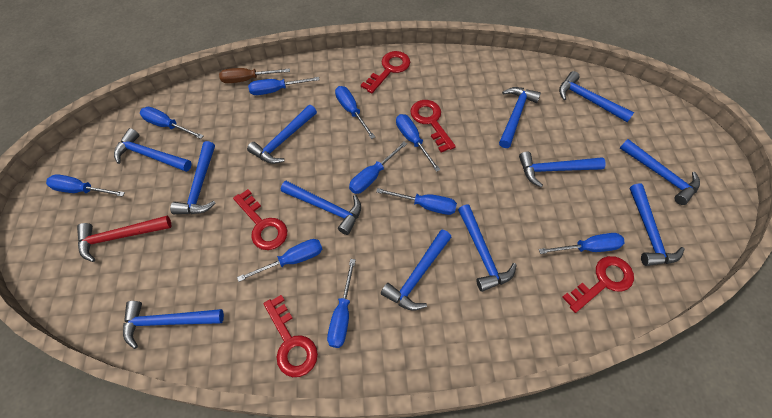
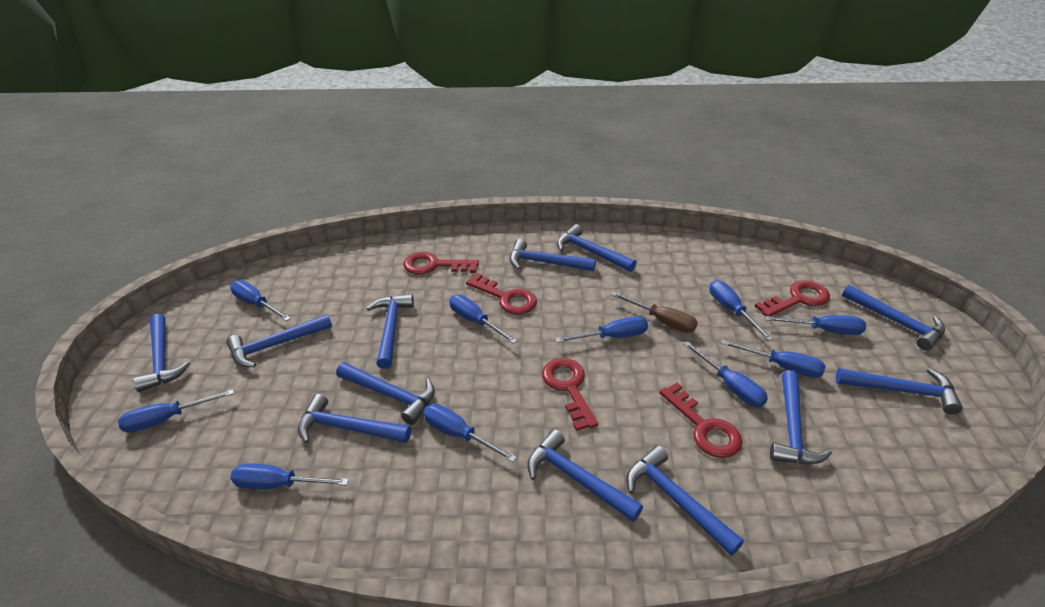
red hammer: 1 -> 0

